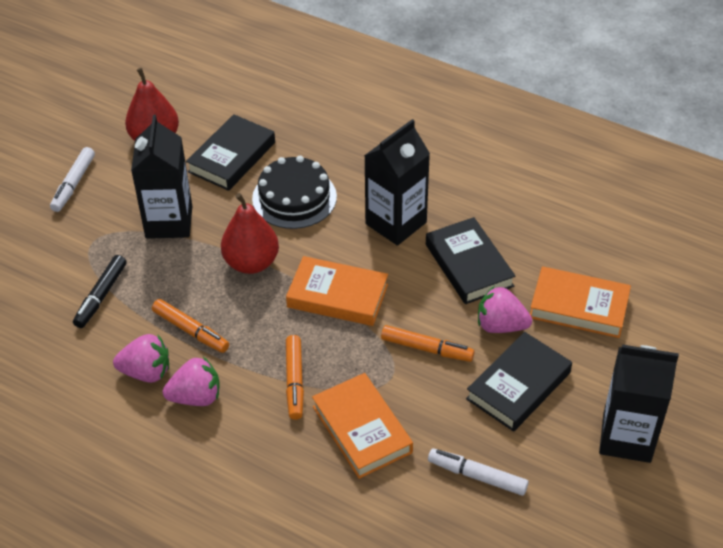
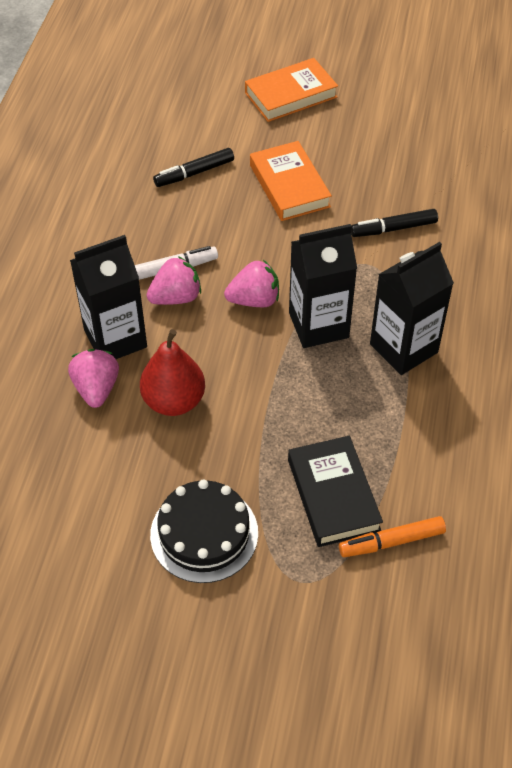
black book: 3 -> 1
black marker: 1 -> 2
orange book: 3 -> 2
orange marker: 3 -> 1
red pear: 2 -> 1
white marker: 2 -> 1

